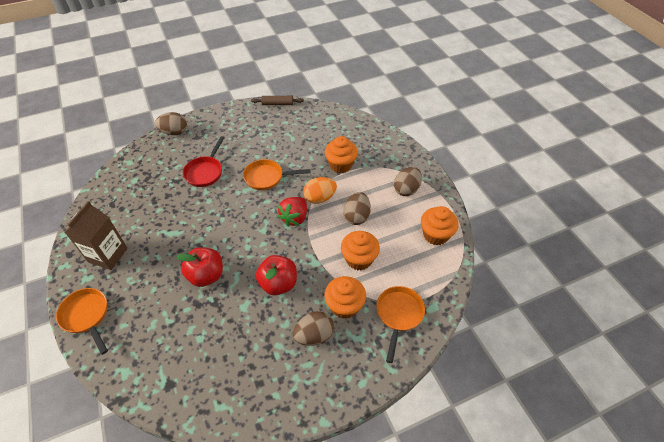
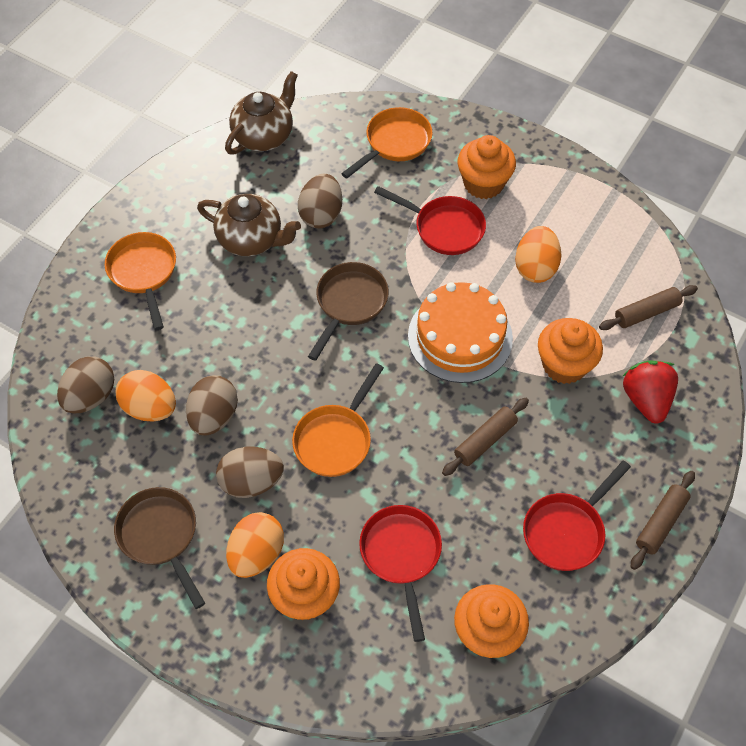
brown carton: 1 -> 0
brown pan: 0 -> 2
brown rolling pin: 1 -> 3
brown teapot: 0 -> 2
orange cake: 0 -> 1
orange egg: 1 -> 3
red apple: 2 -> 0
red pan: 1 -> 3

